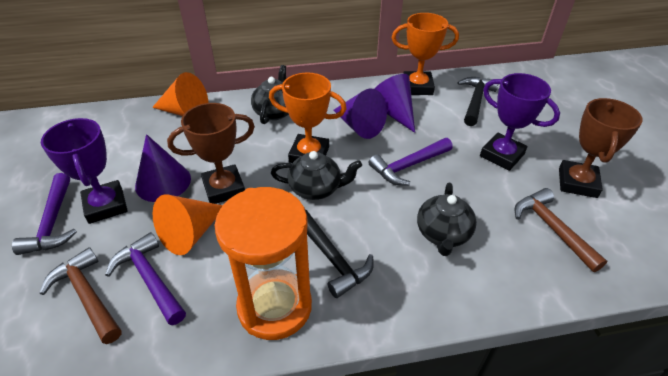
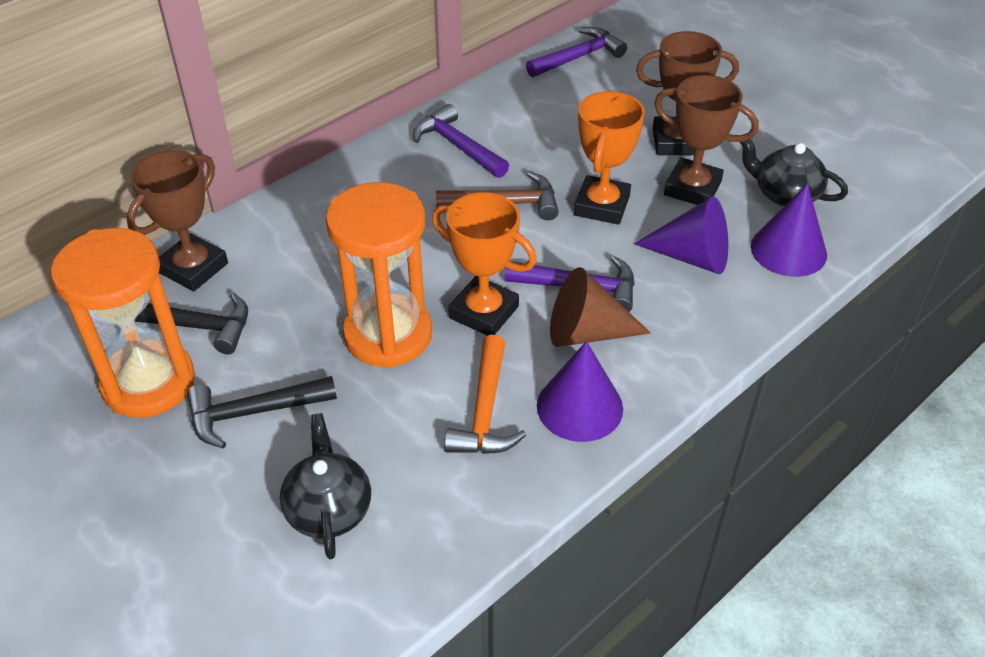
black teapot: 3 -> 2
brown cone: 0 -> 1
brown hammer: 2 -> 1
brown trophy: 2 -> 3
orange cone: 2 -> 0
orange hammer: 0 -> 1
orange hourglass: 1 -> 2
purple trophy: 2 -> 0

